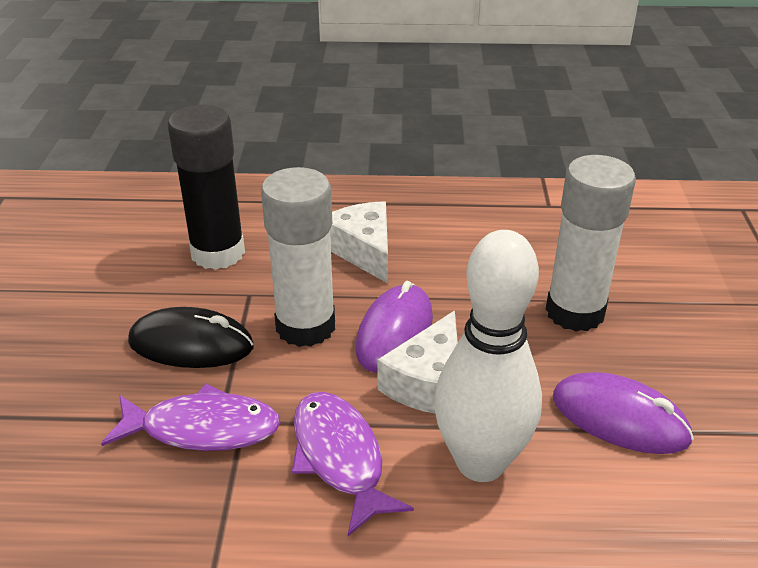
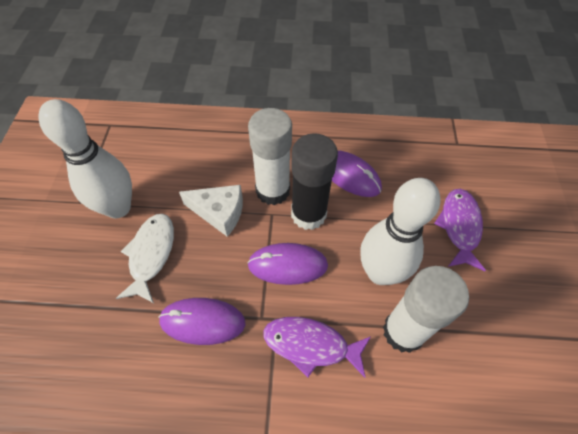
black mouse: 1 -> 0
purple mouse: 2 -> 3
white bowling pin: 1 -> 2
white cheese: 2 -> 1
white fish: 0 -> 1

